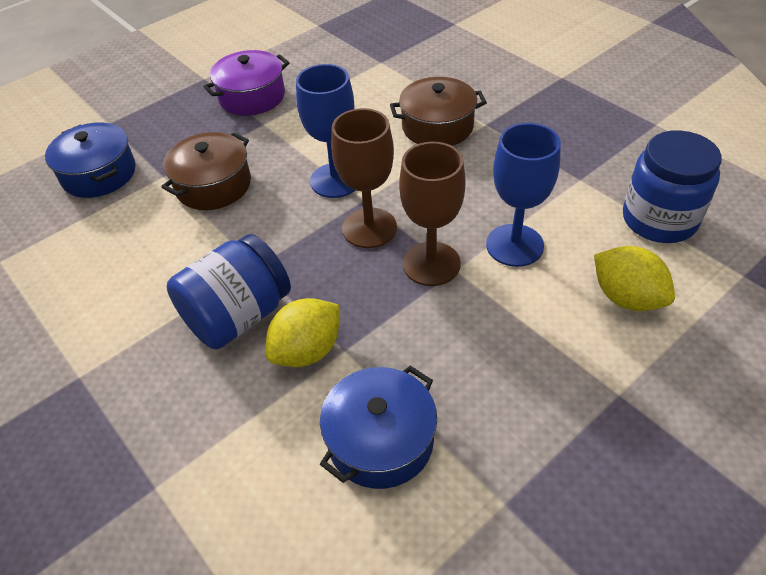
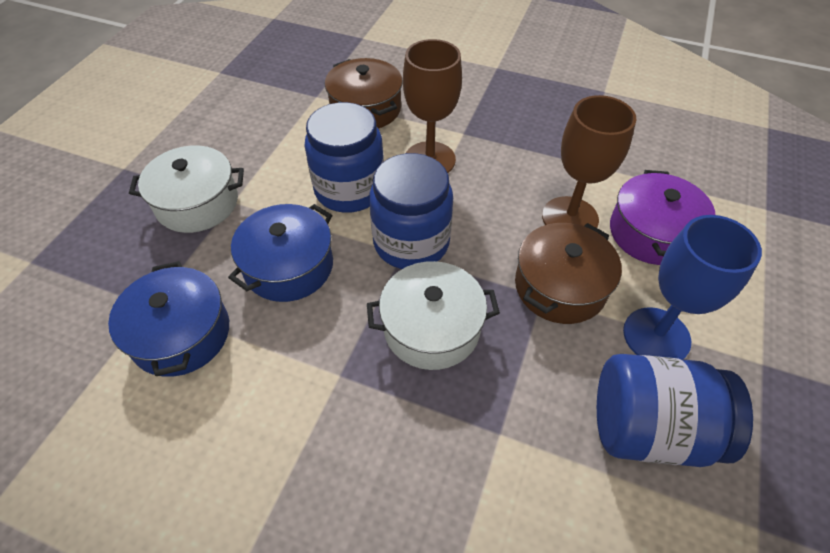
blue goblet: 2 -> 1
blue jar: 2 -> 3
white pot: 0 -> 2
yellow lemon: 2 -> 0

